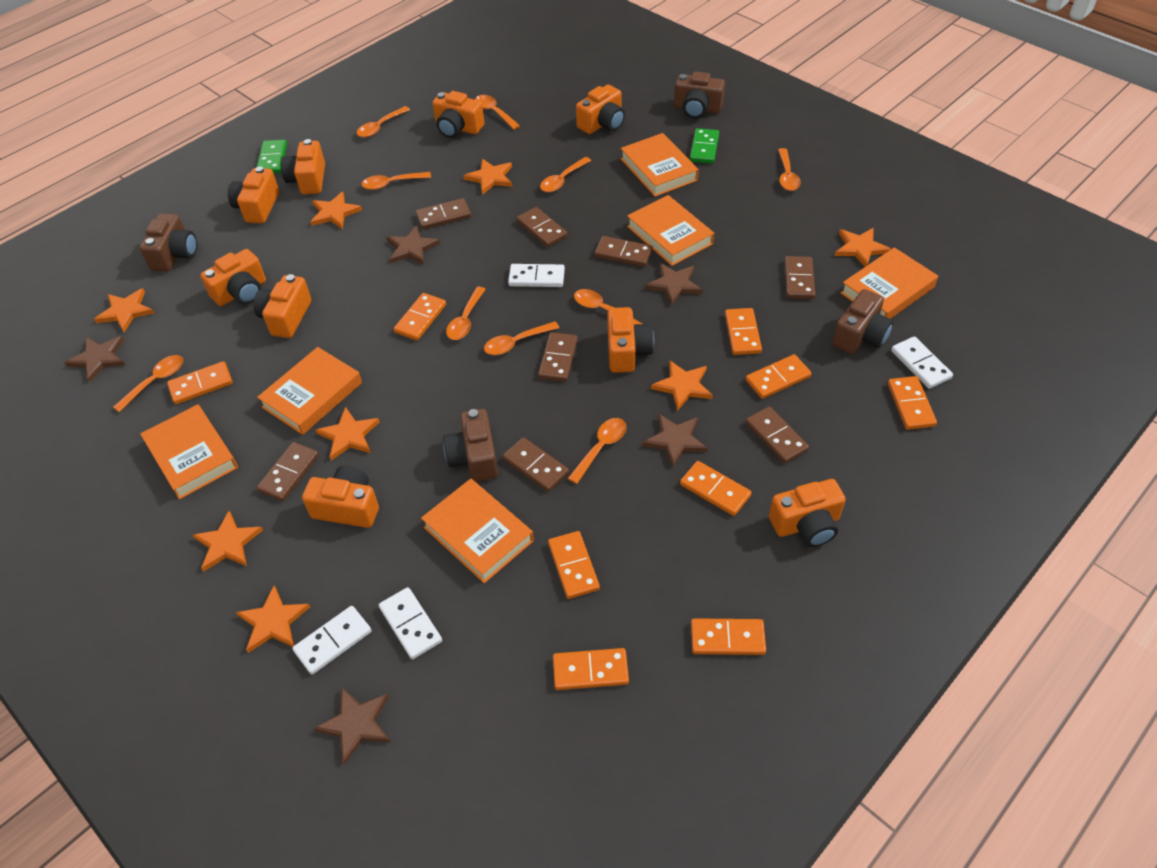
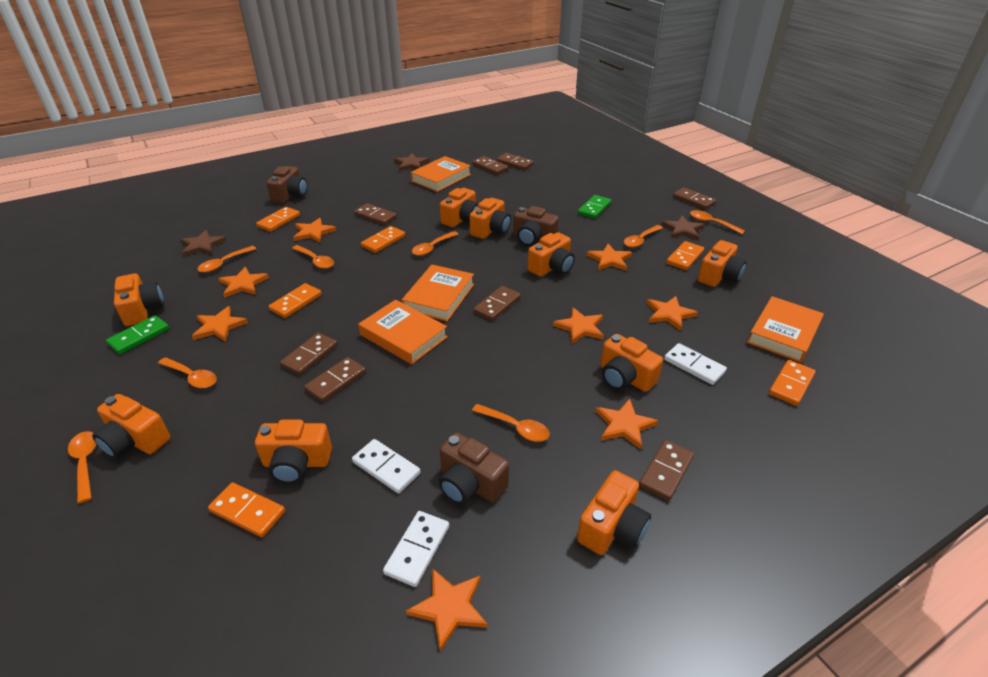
brown camera: 4 -> 3
brown star: 5 -> 3
orange book: 6 -> 4
orange domino: 9 -> 6
orange spoon: 10 -> 8
white domino: 4 -> 3

